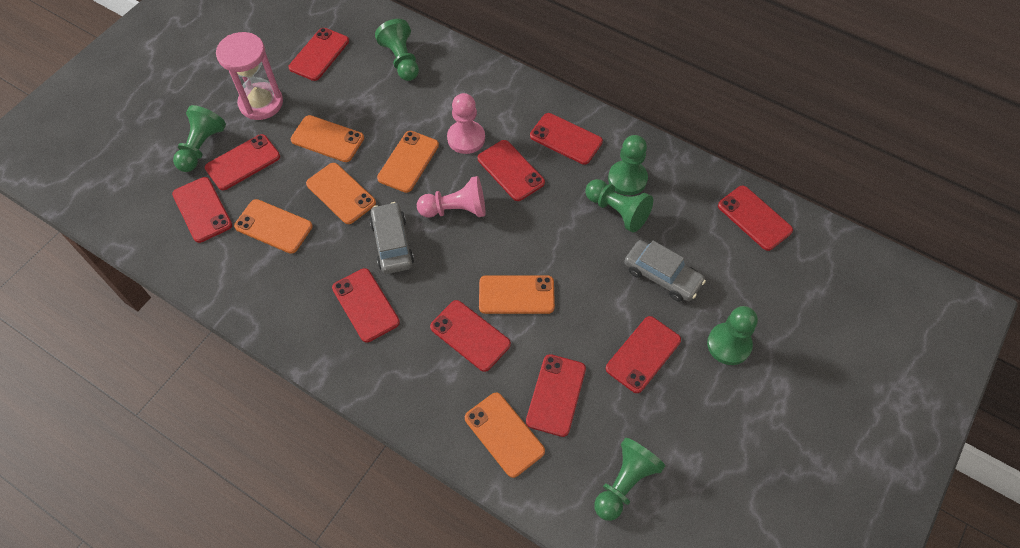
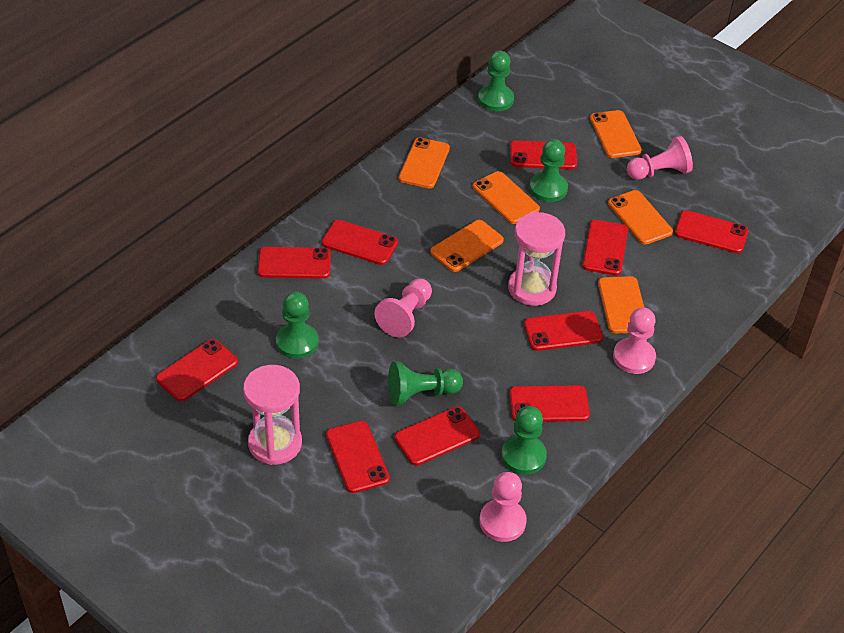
green pawn: 6 -> 5
grey car: 2 -> 0
pink hourglass: 1 -> 2
pink pawn: 2 -> 4

